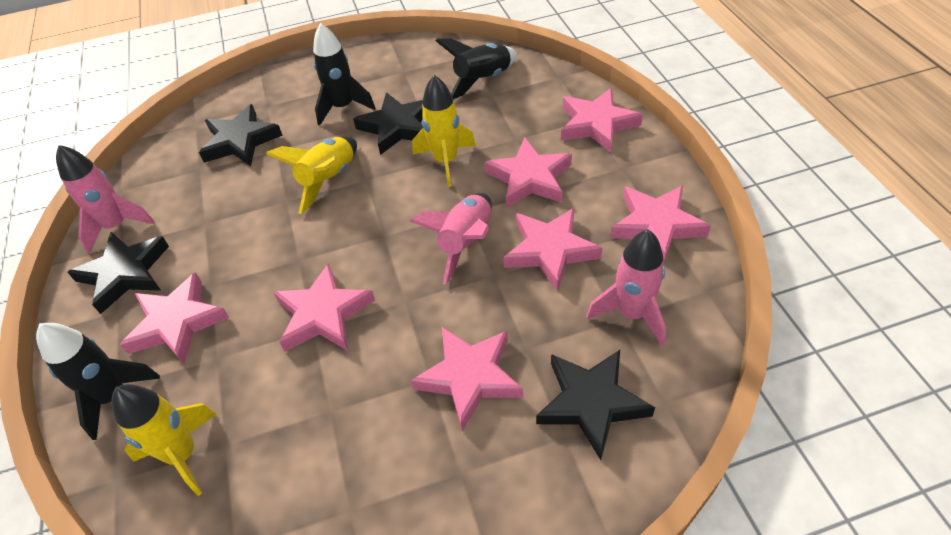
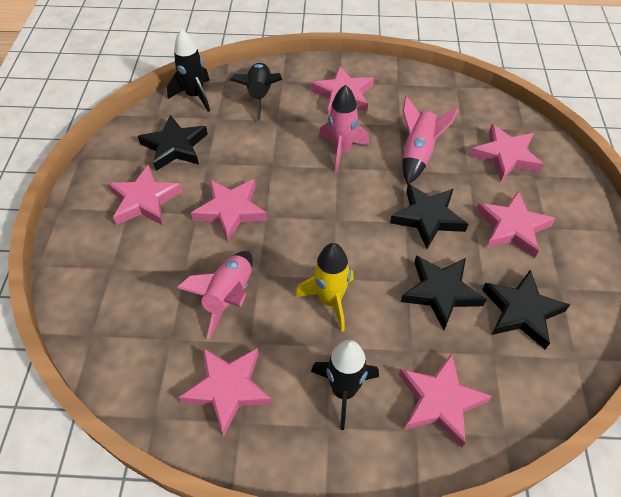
yellow rocket: 3 -> 1

